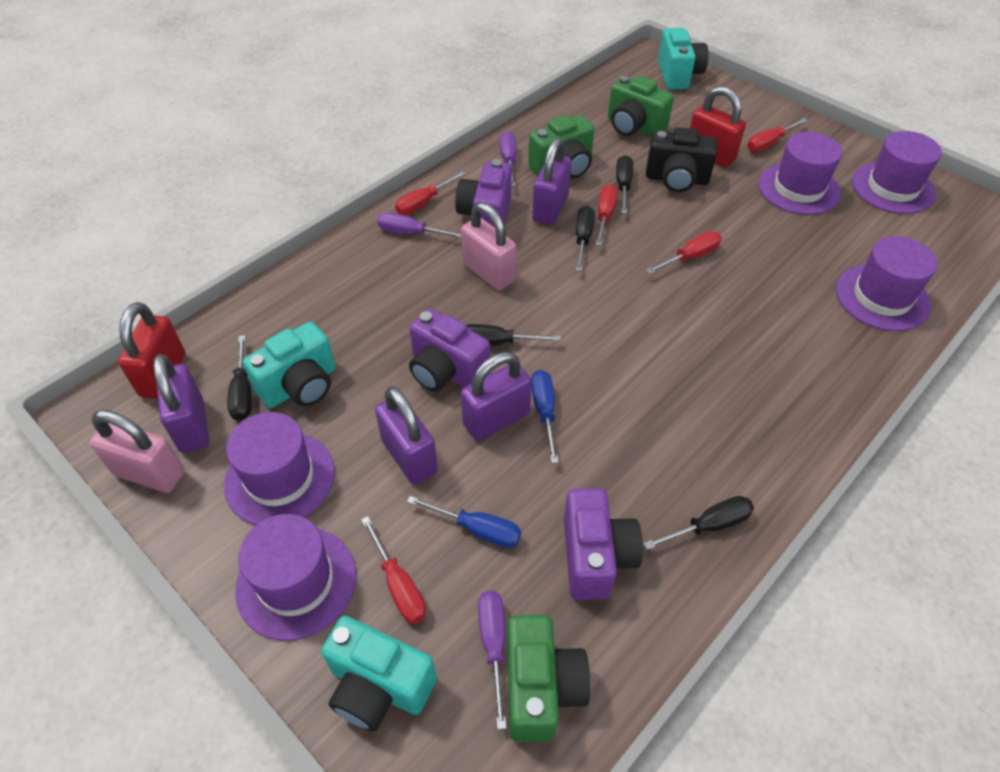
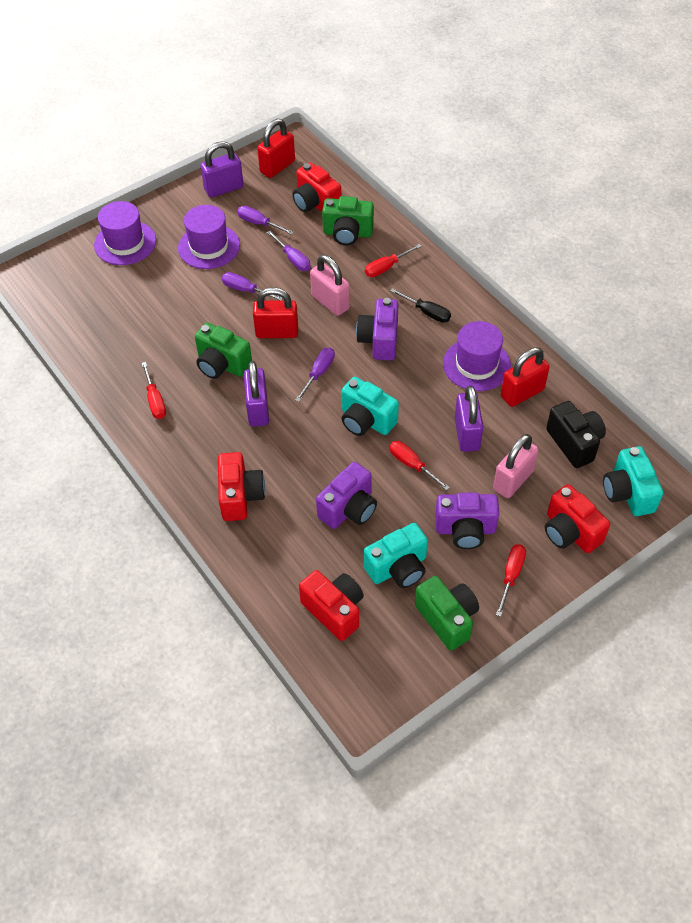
black screwdriver: 5 -> 1
blue screwdriver: 2 -> 0
purple hat: 5 -> 3
purple padlock: 4 -> 3
purple screwdriver: 3 -> 4
red camera: 0 -> 4
red padlock: 2 -> 3
red screwdriver: 5 -> 4

